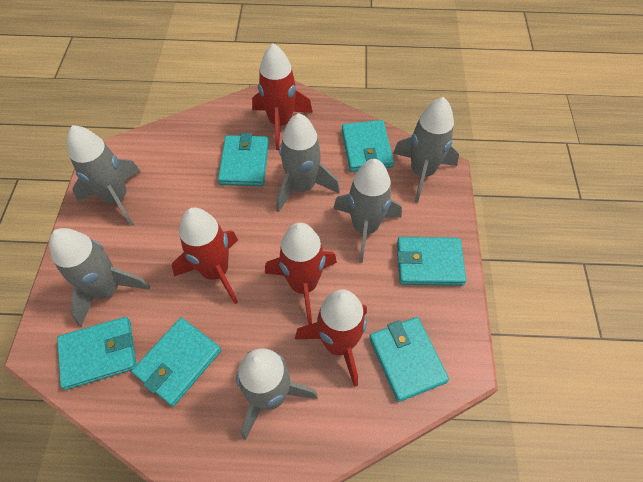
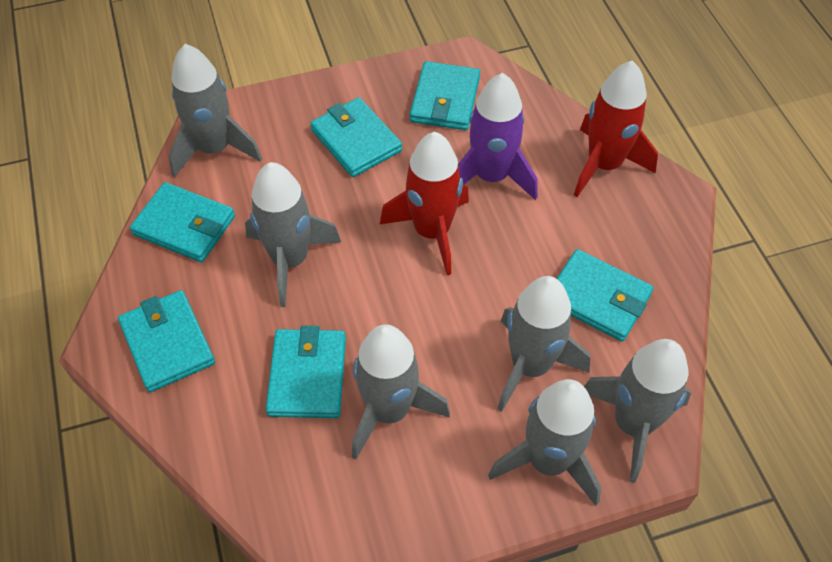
purple rocket: 0 -> 1
red rocket: 4 -> 2

